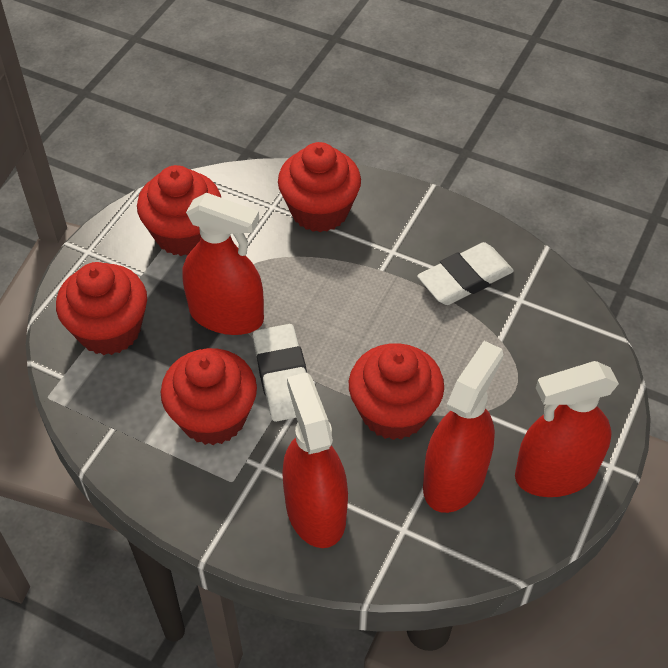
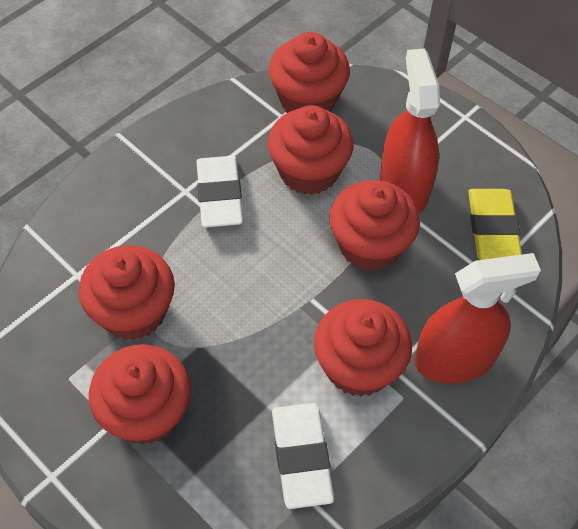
red cupcake: 5 -> 6
red spray bottle: 4 -> 2
yellow eraser: 0 -> 1

